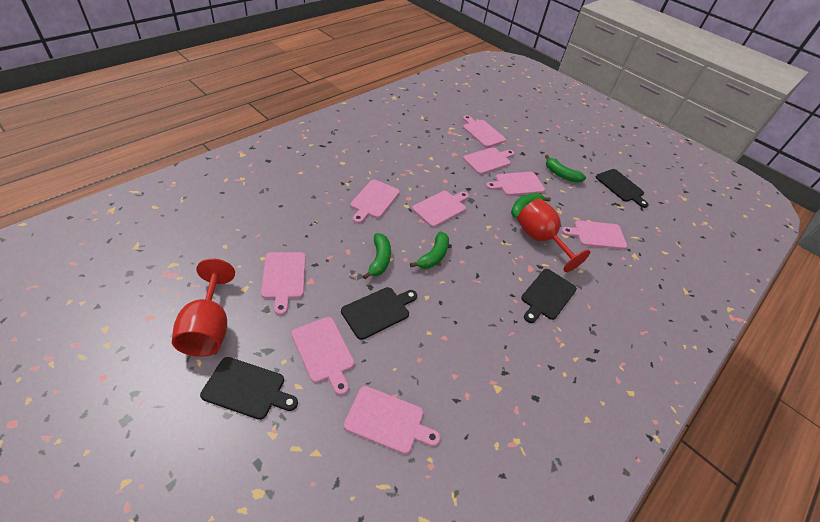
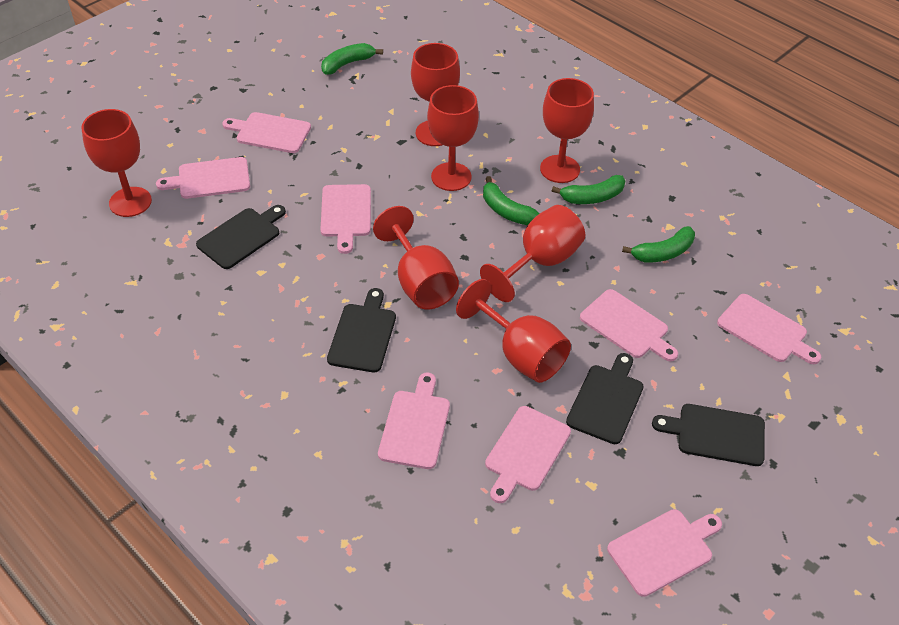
pink cutting board: 9 -> 8
red goblet: 2 -> 7

